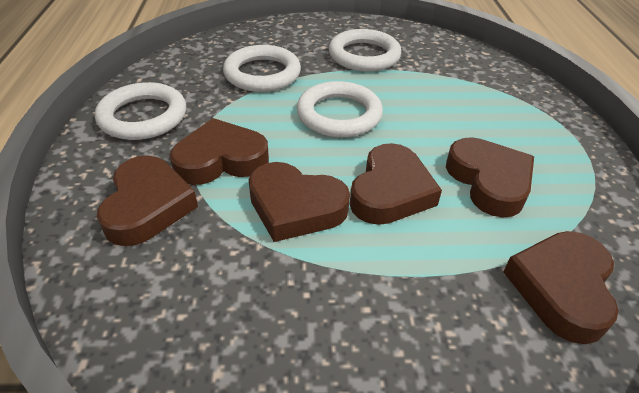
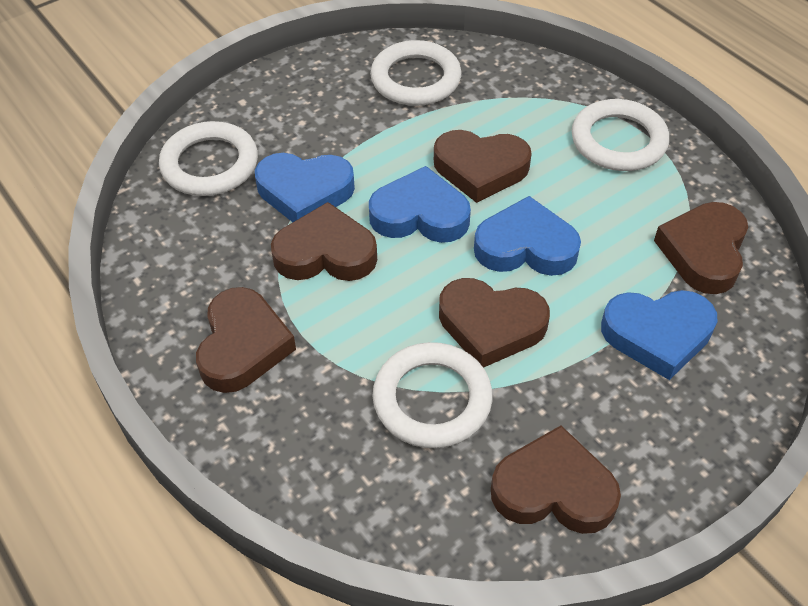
blue heart: 0 -> 4

